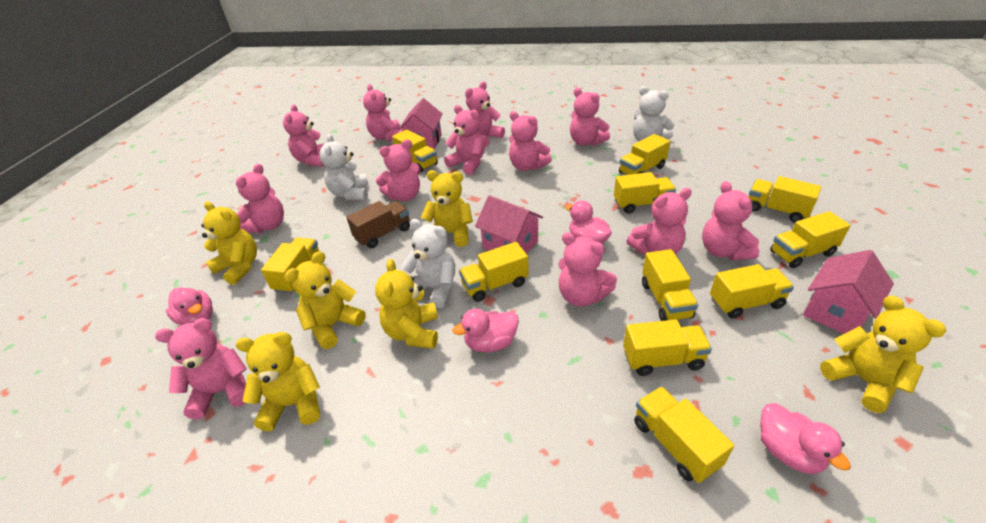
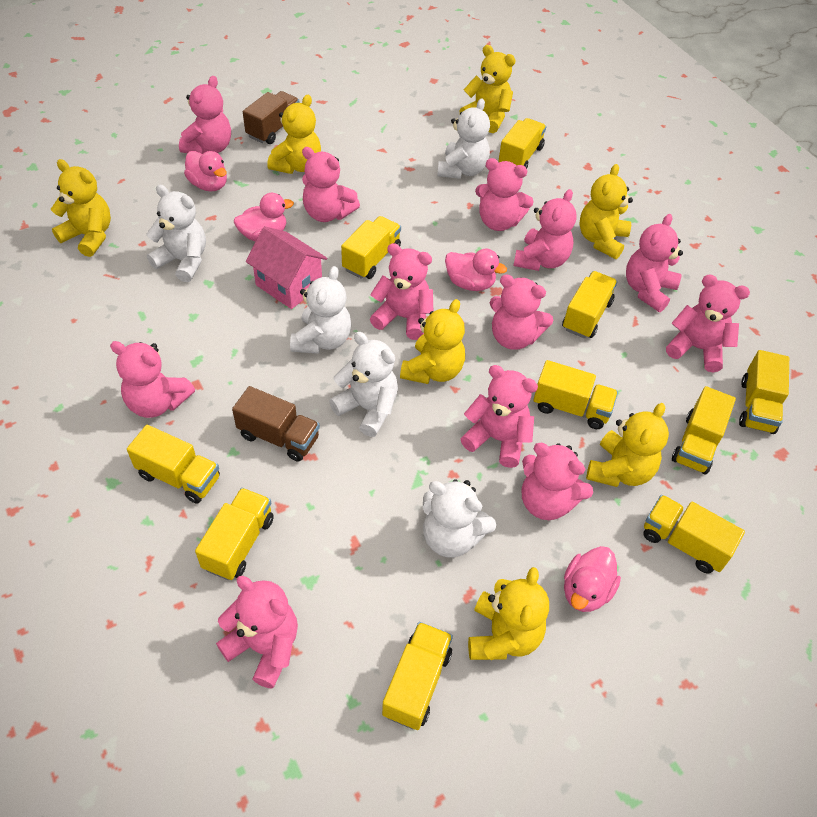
brown truck: 1 -> 2
pink house: 3 -> 1
white teddy bear: 3 -> 5
yellow teddy bear: 6 -> 7
yellow truck: 11 -> 10

